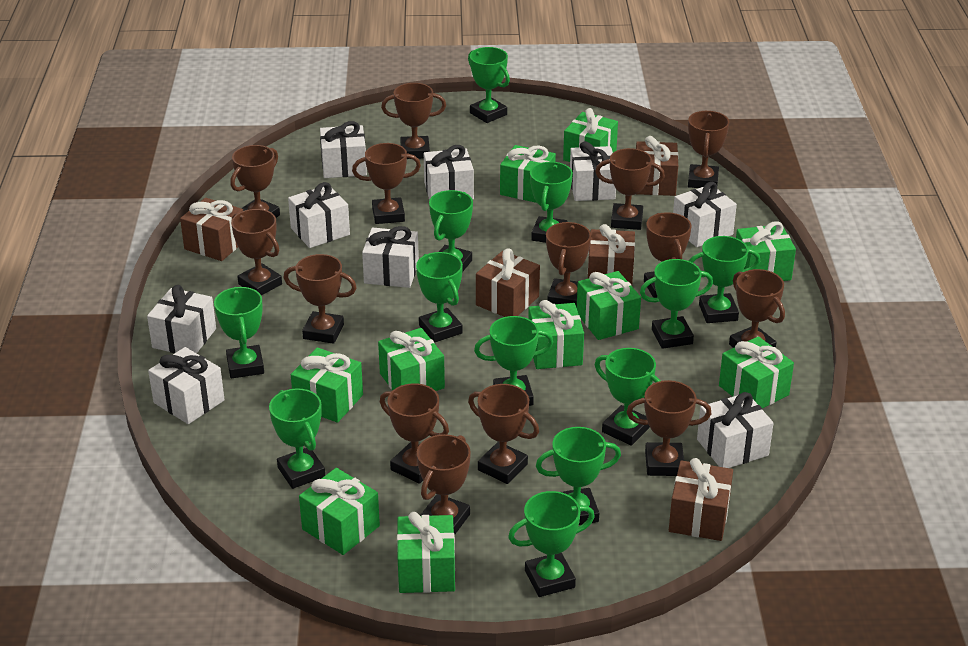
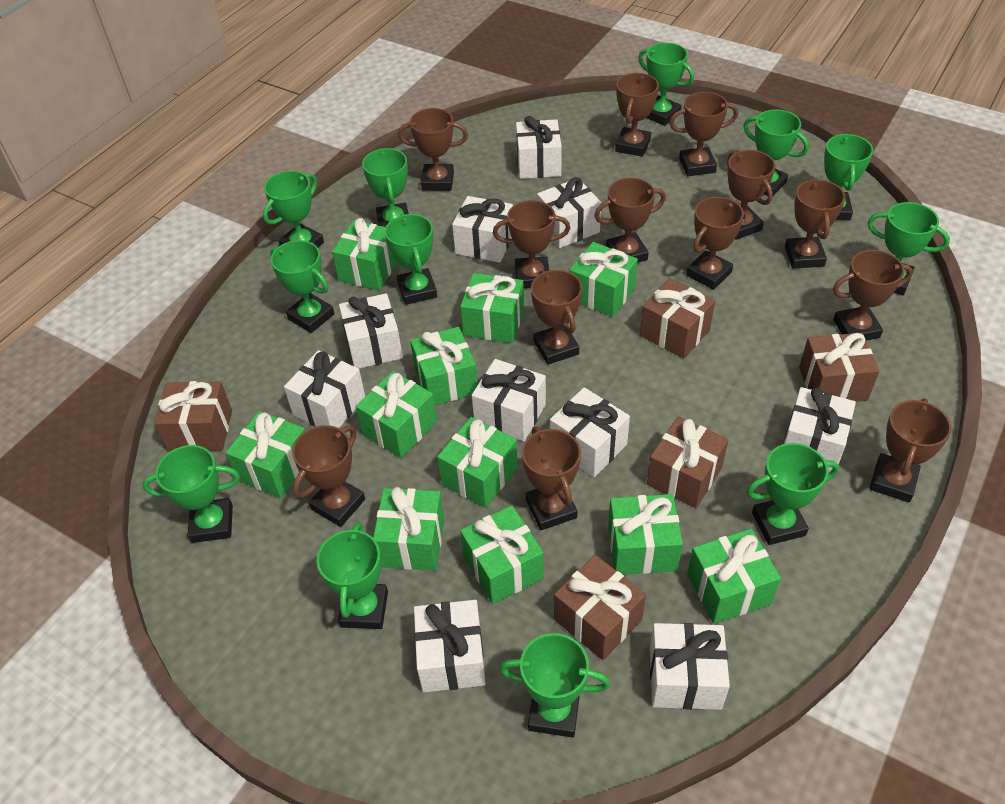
brown trophy: 14 -> 13
green gift: 10 -> 11
white gift: 9 -> 10

